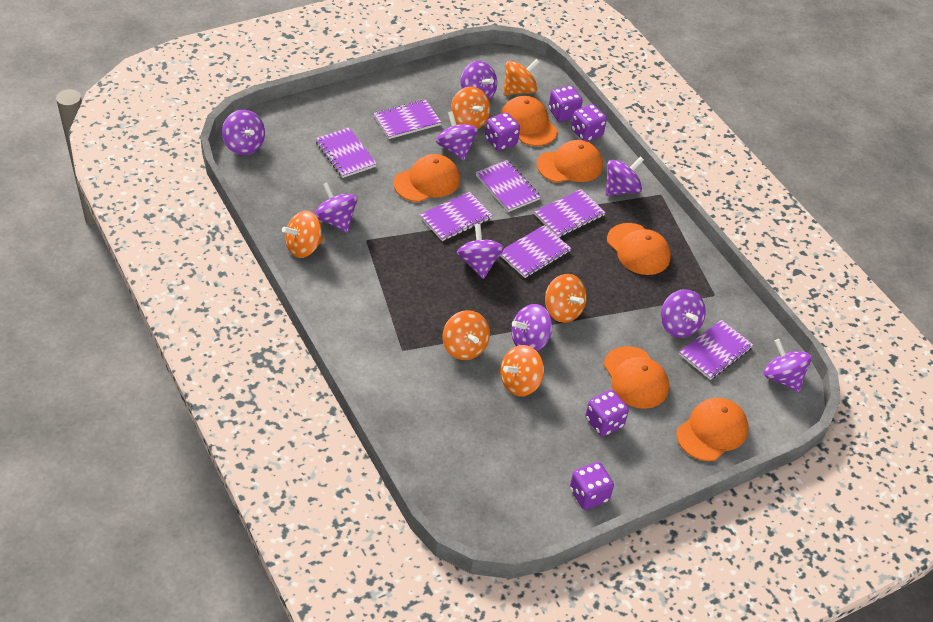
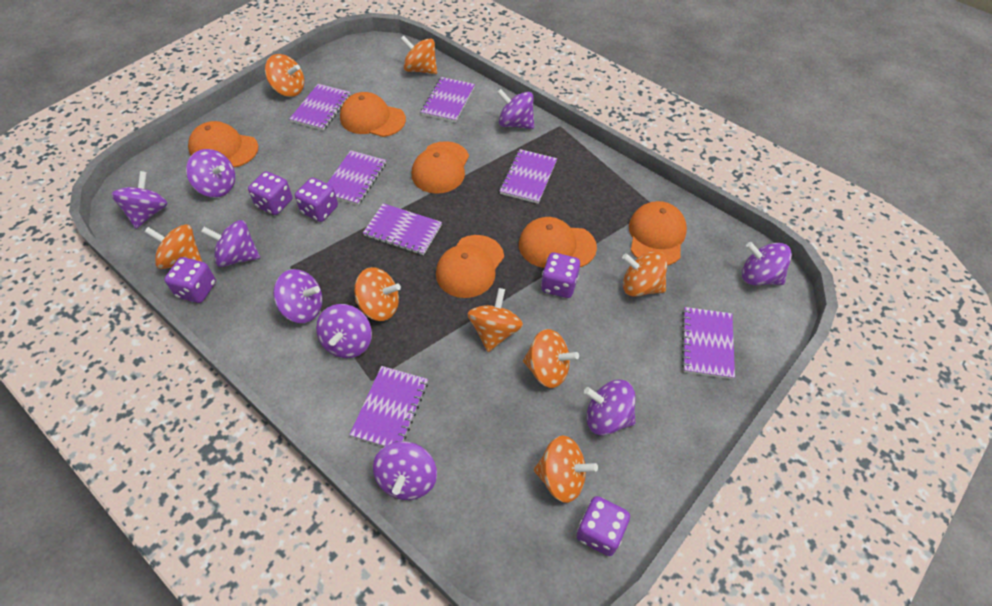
orange spinning top: 6 -> 8

